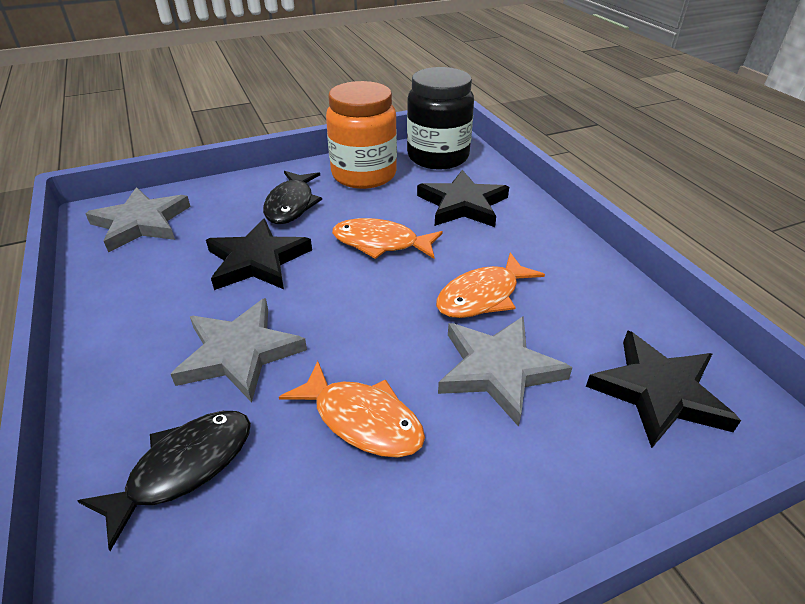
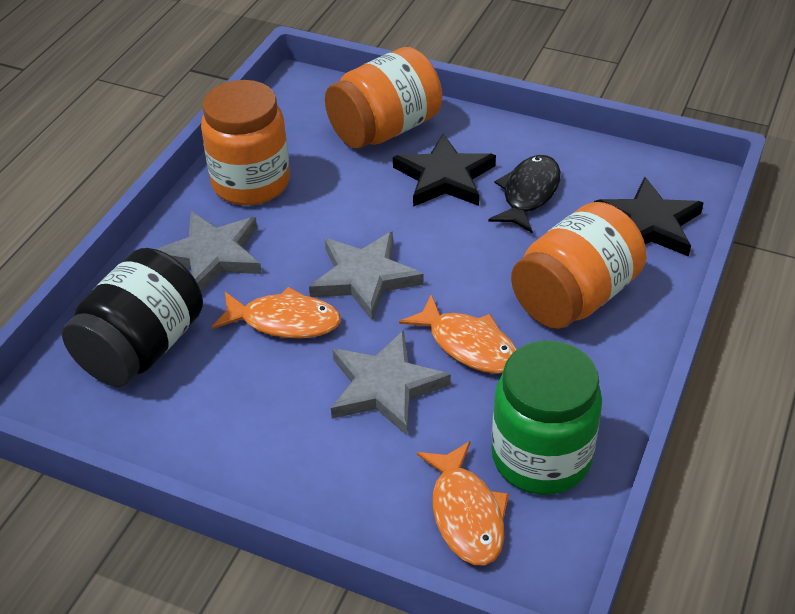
black fish: 2 -> 1
black star: 3 -> 2
green jar: 0 -> 1
orange jar: 1 -> 3

